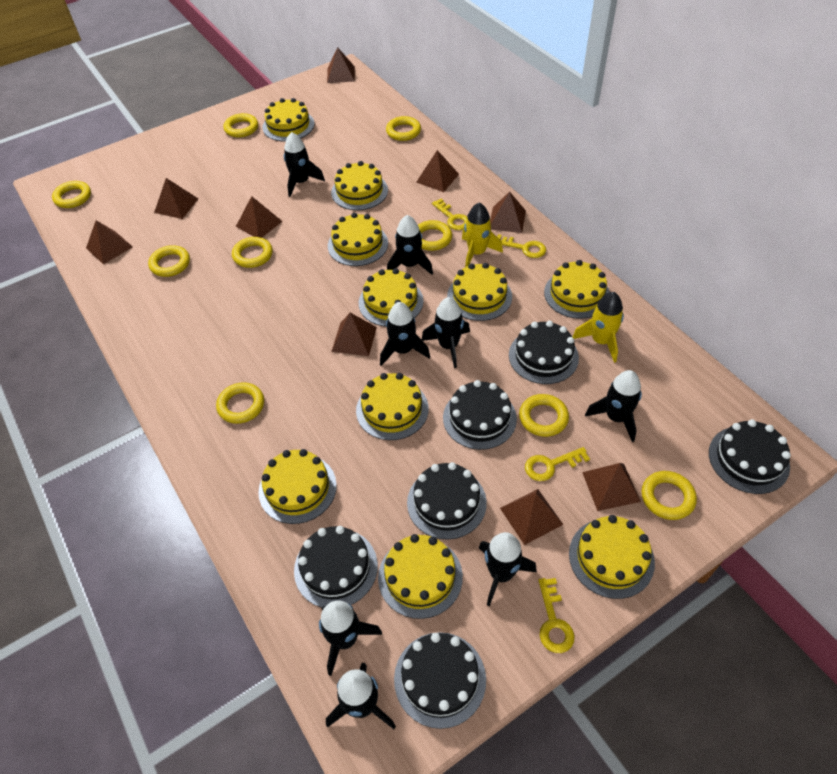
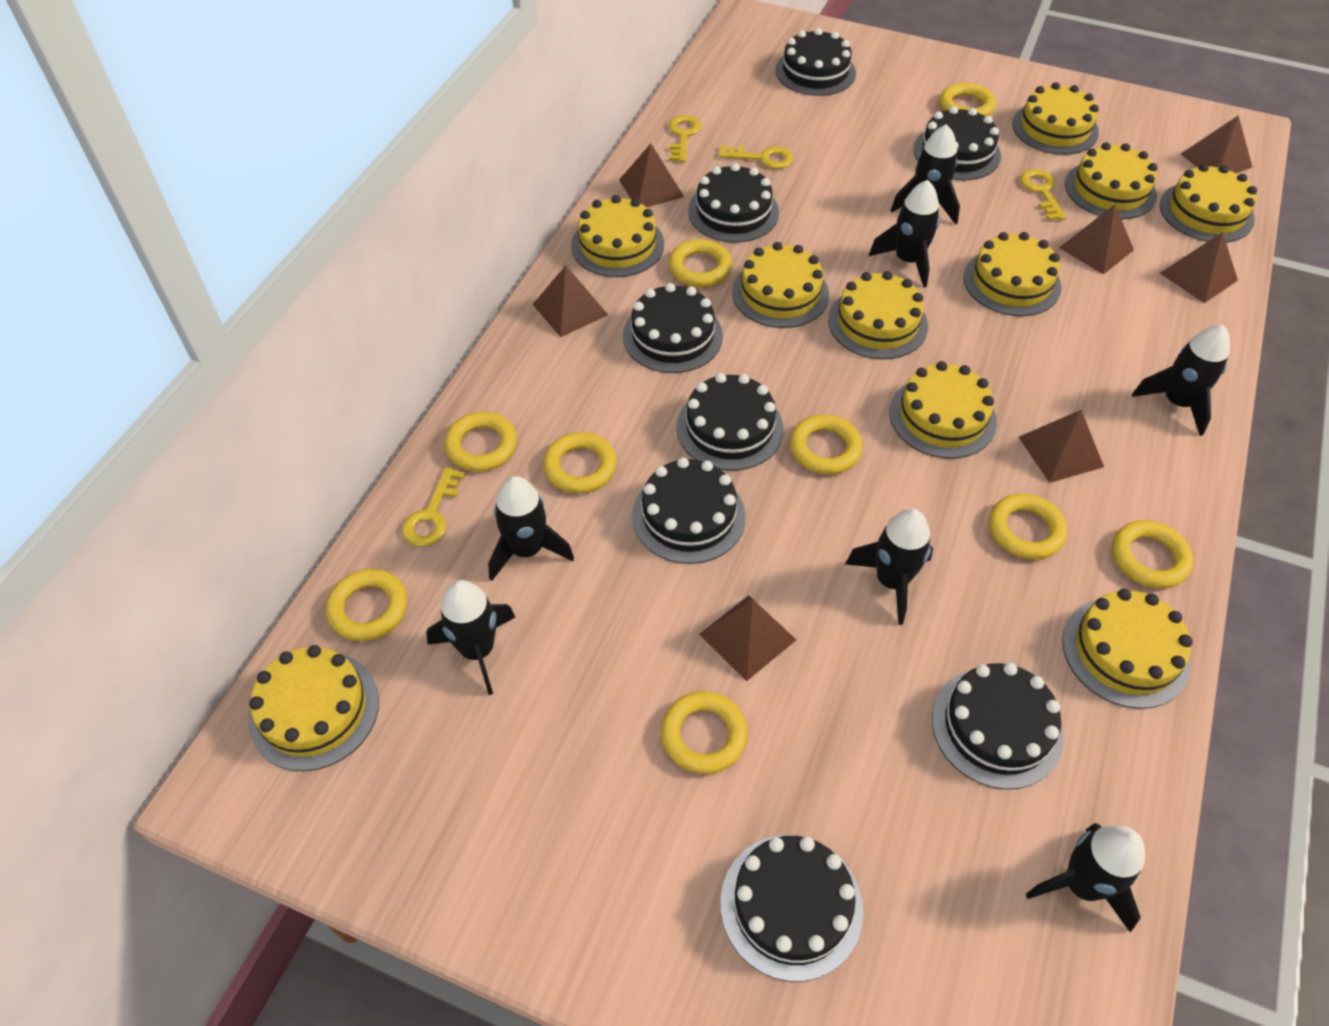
black cake: 6 -> 8
black rocket: 8 -> 7
brown pyramid: 9 -> 7
yellow rocket: 2 -> 0

